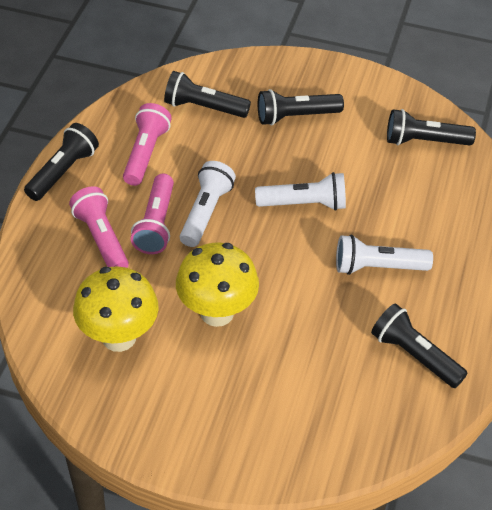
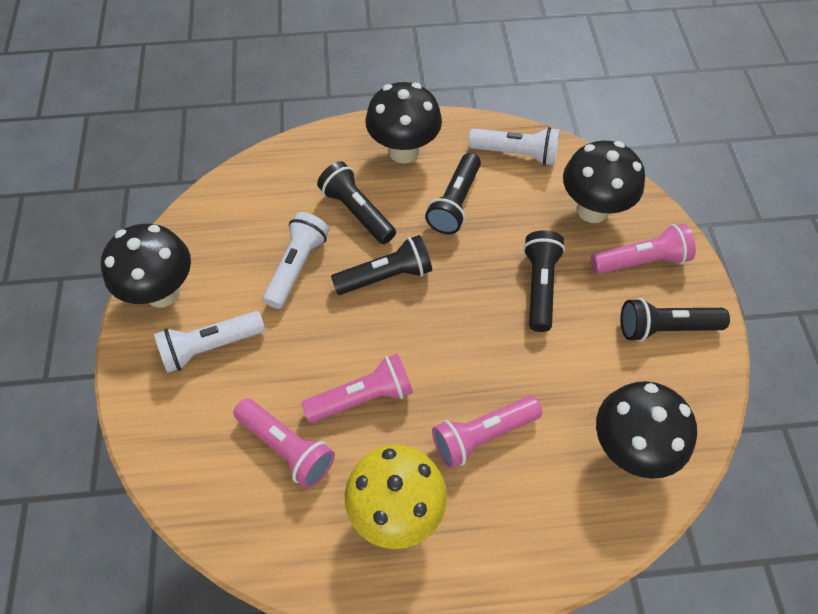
black mushroom: 0 -> 4
pink flashlight: 3 -> 4
yellow mushroom: 2 -> 1

